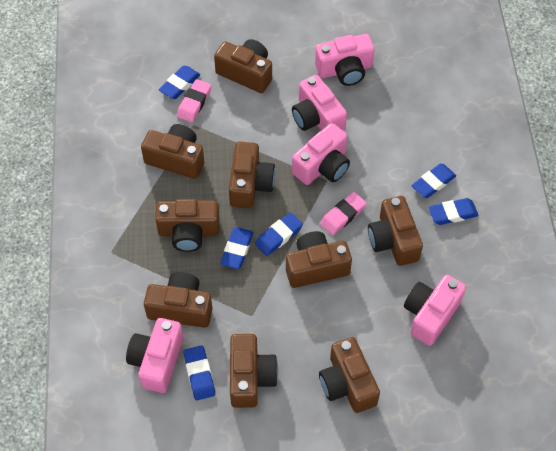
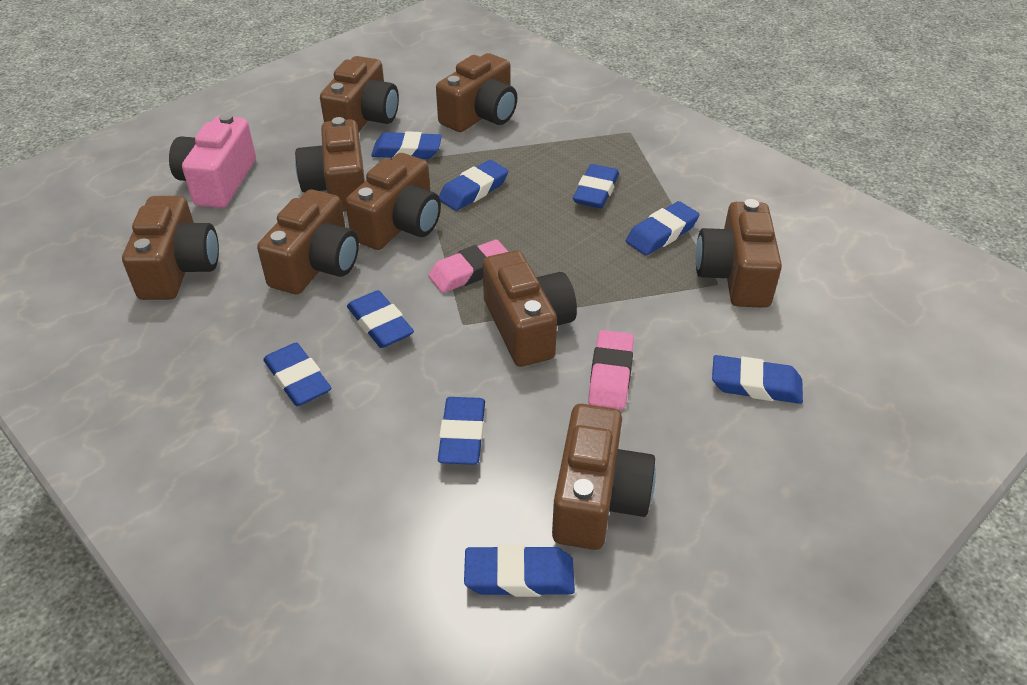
blue eraser: 6 -> 9
pink camera: 5 -> 1

